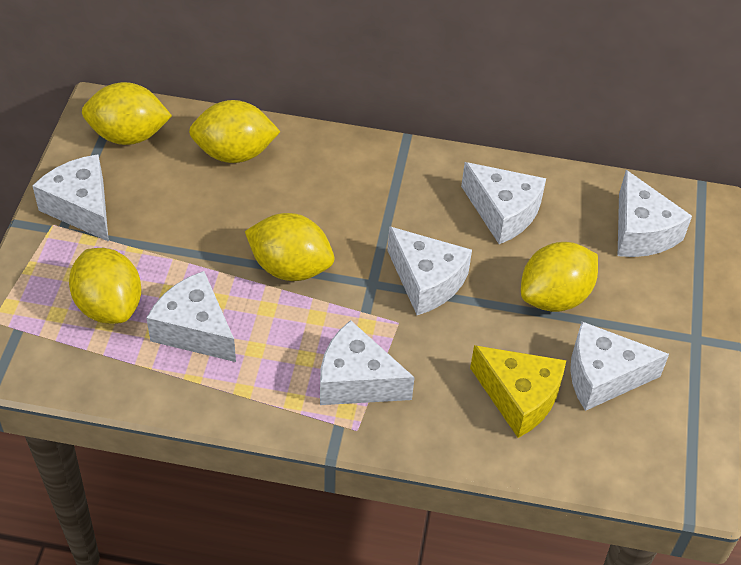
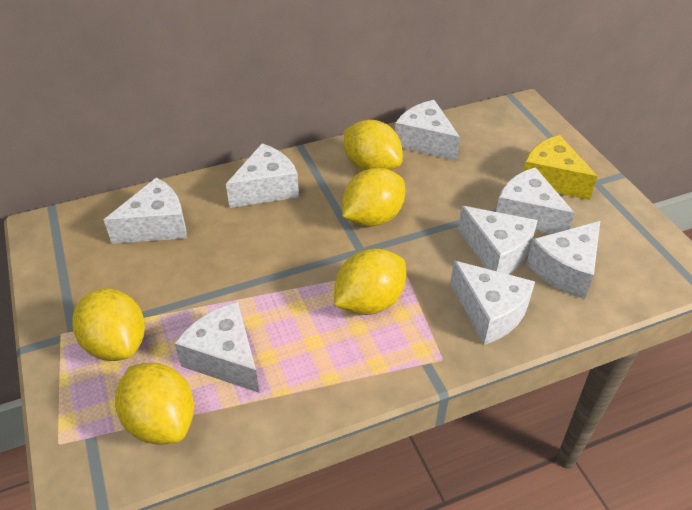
white cheese: 7 -> 8

